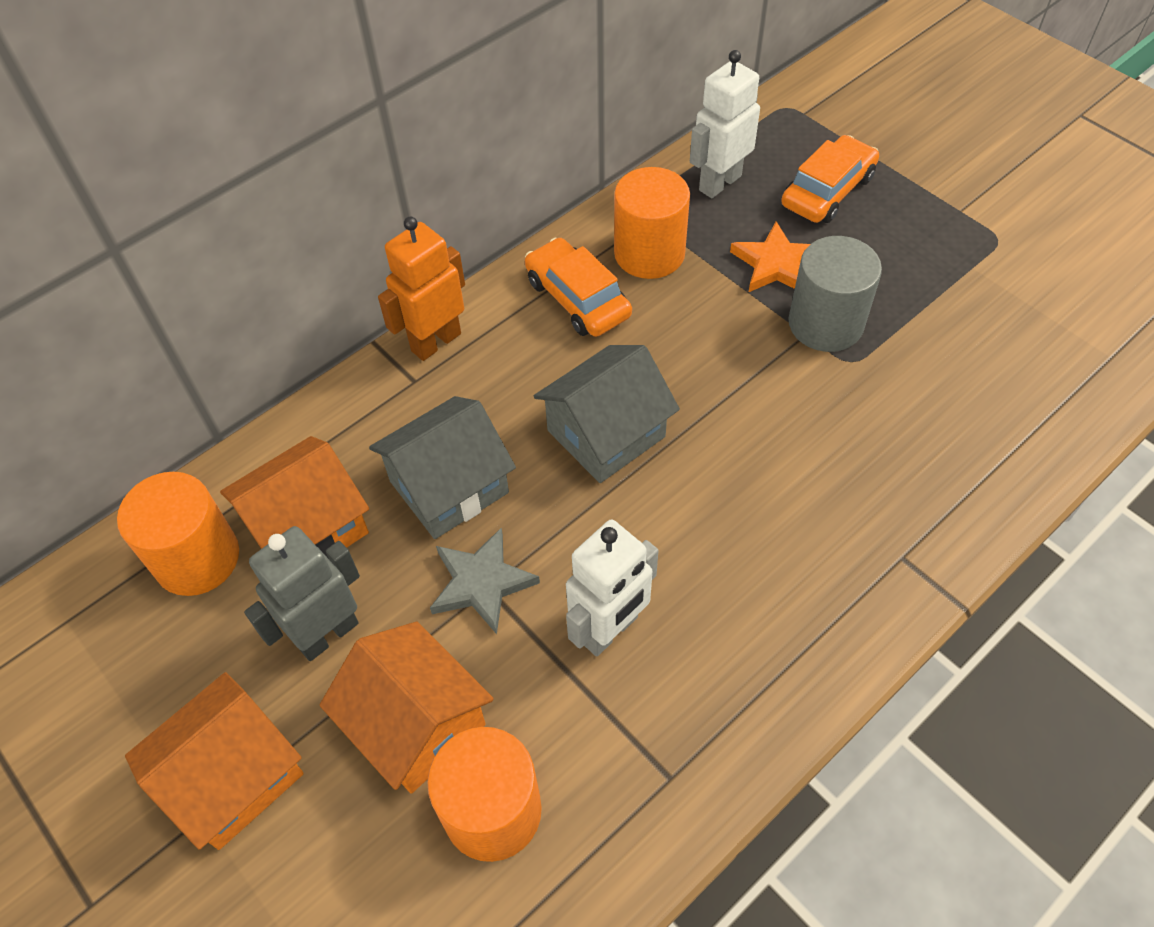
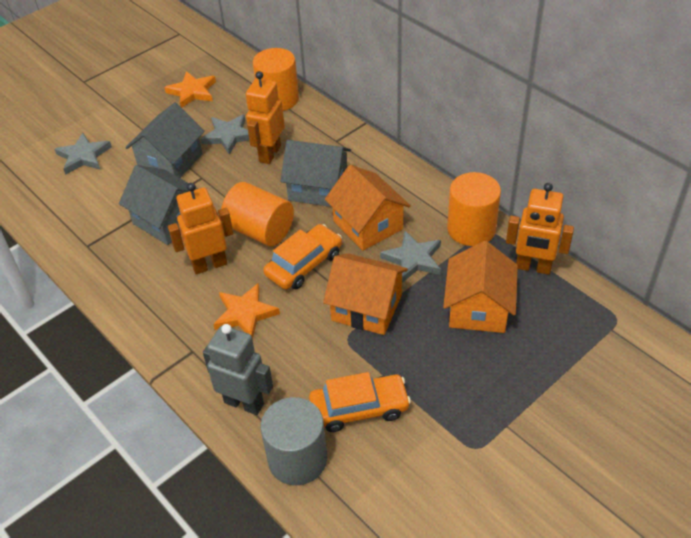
grey house: 2 -> 3
grey star: 1 -> 3
orange robot: 1 -> 3
orange star: 1 -> 2
white robot: 2 -> 0

